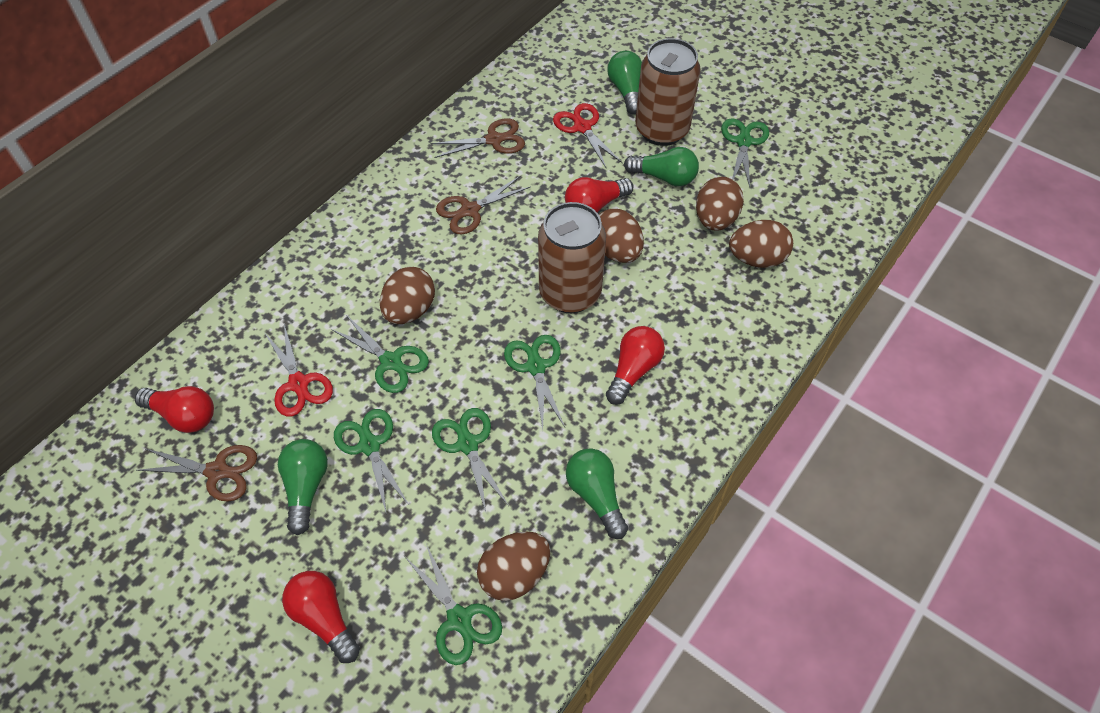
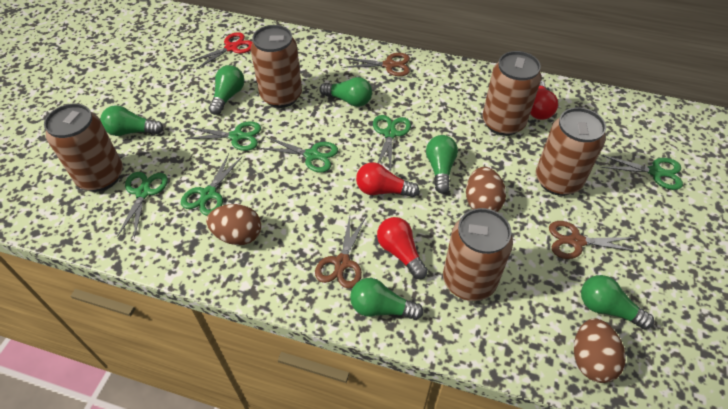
brown can: 2 -> 5
brown egg: 5 -> 3
green light bulb: 4 -> 6
red light bulb: 4 -> 3
red scissors: 2 -> 1

